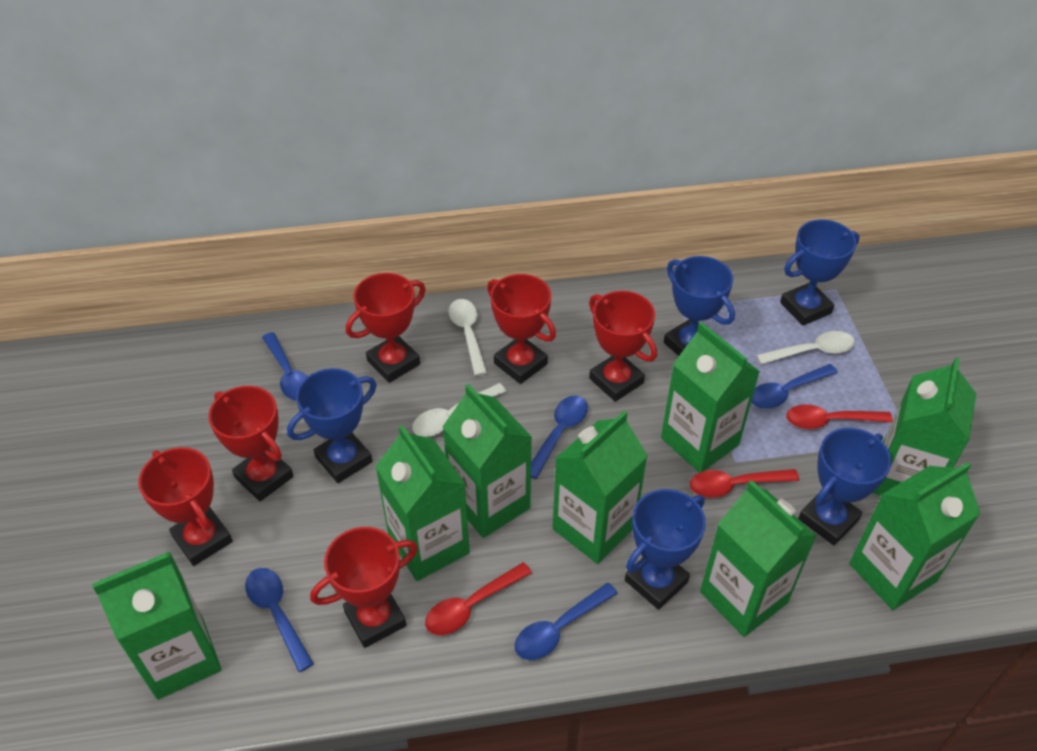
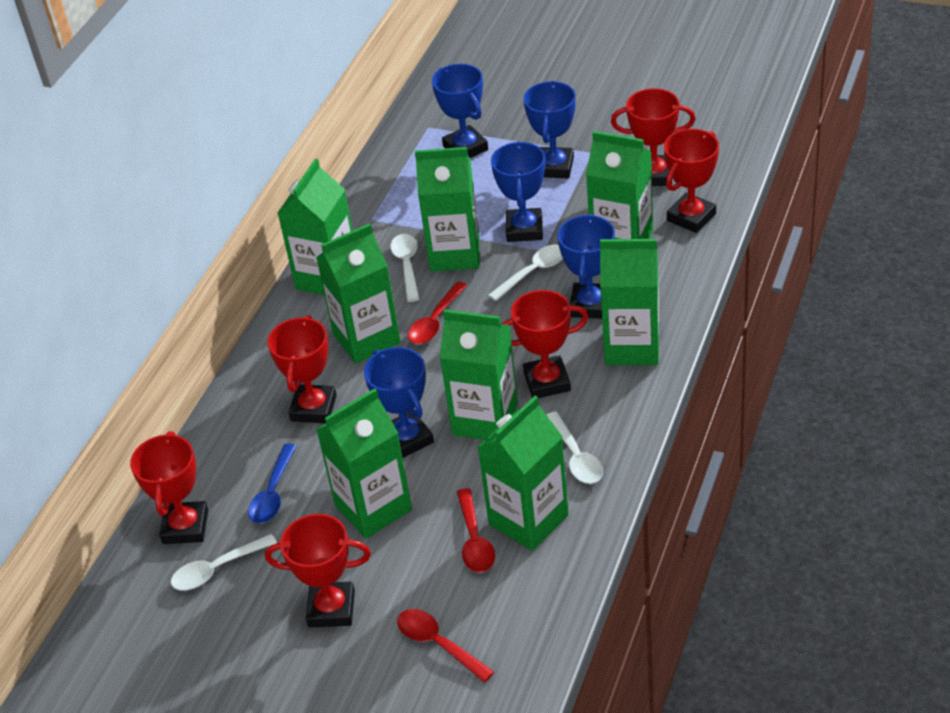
blue spoon: 5 -> 1
white spoon: 3 -> 4

